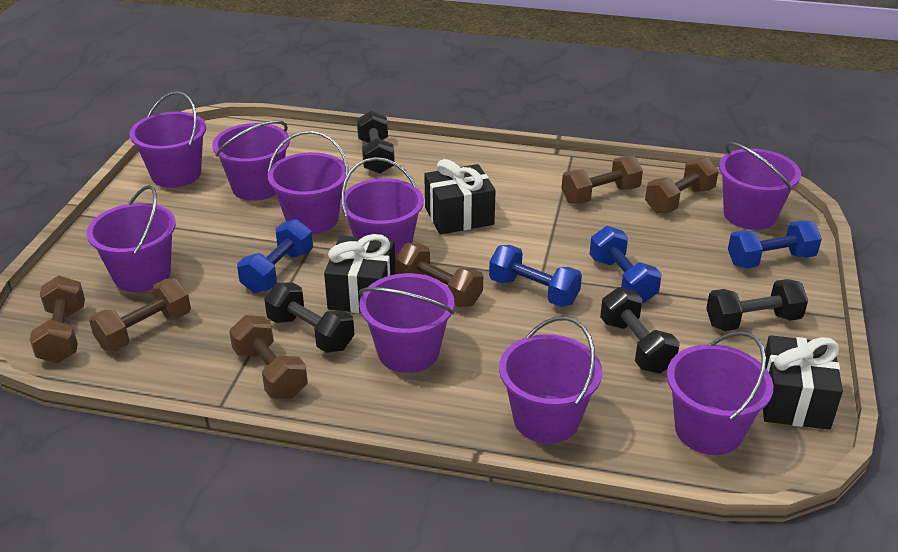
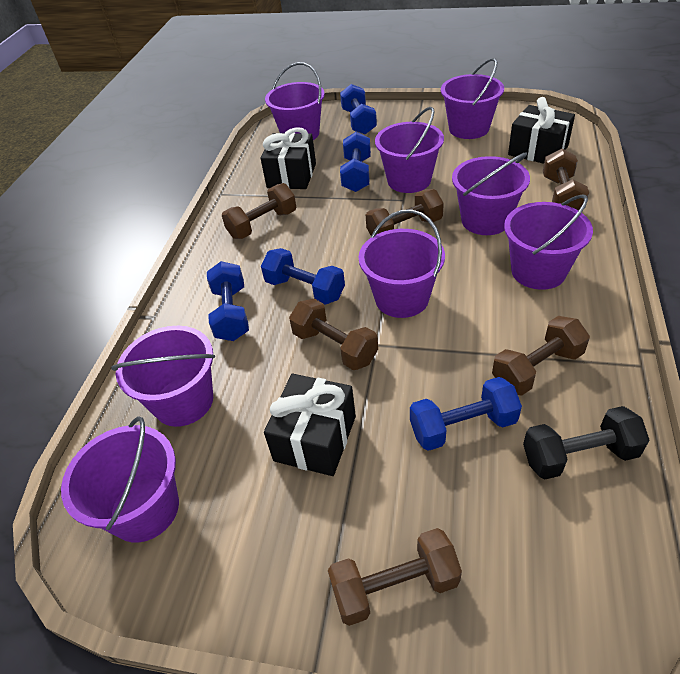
black dumbbell: 4 -> 1
blue dumbbell: 4 -> 5
purple bucket: 9 -> 8

